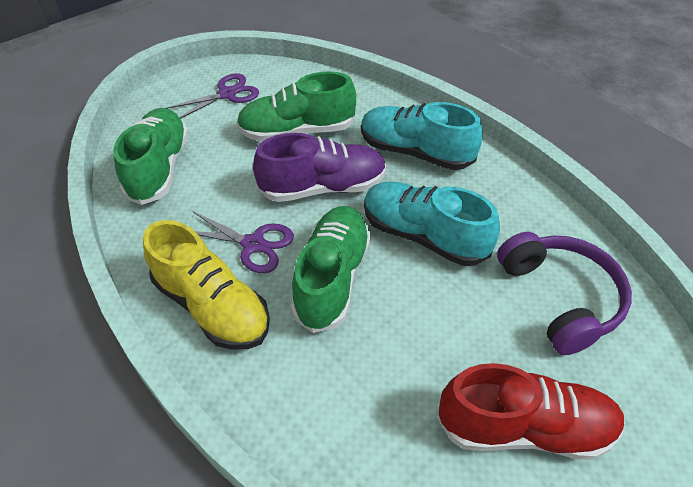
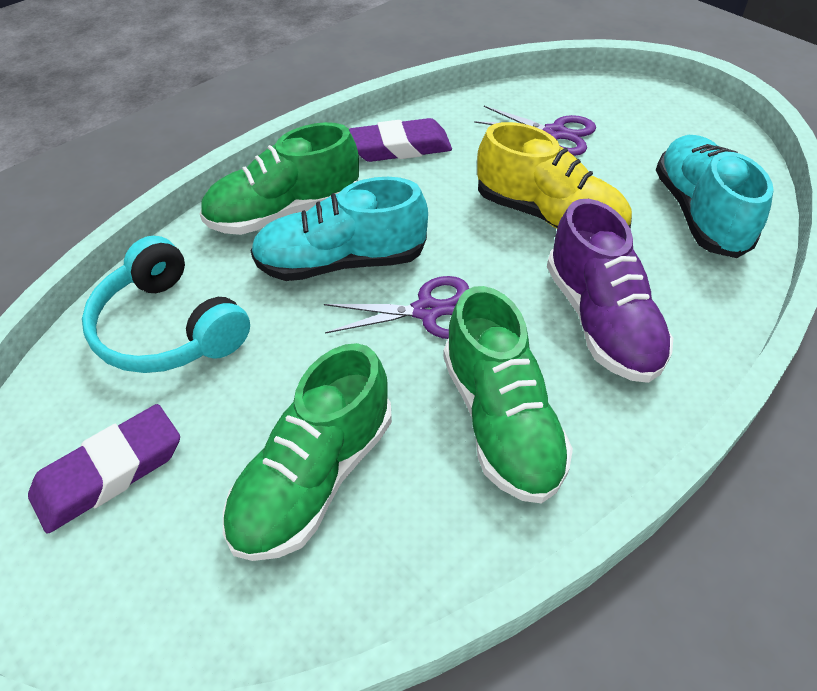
purple eraser: 0 -> 2
purple headphones: 1 -> 0
red shoe: 1 -> 0
turquoise headphones: 0 -> 1

